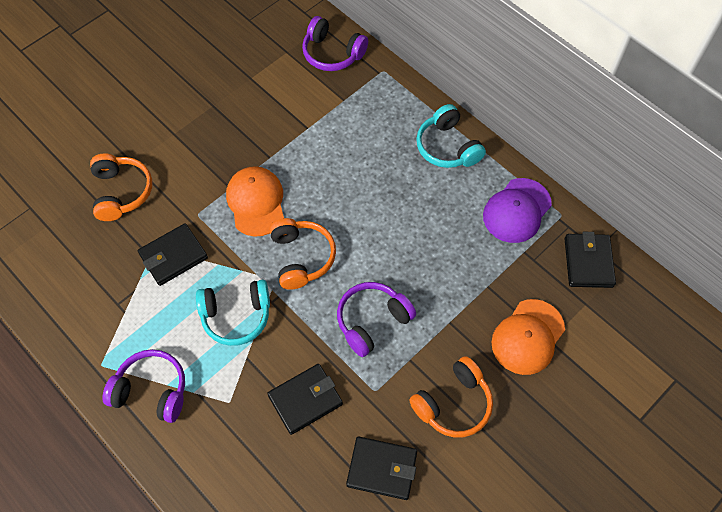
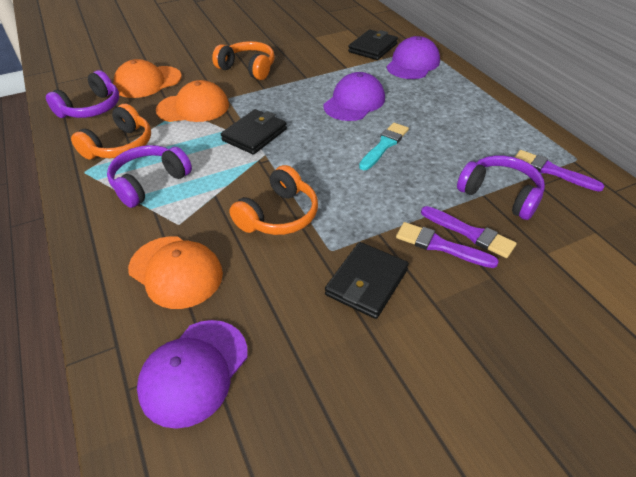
black wallet: 4 -> 3
orange cap: 2 -> 3
purple brush: 0 -> 3
purple cap: 1 -> 3
turquoise brush: 0 -> 1
turquoise headphones: 2 -> 0

